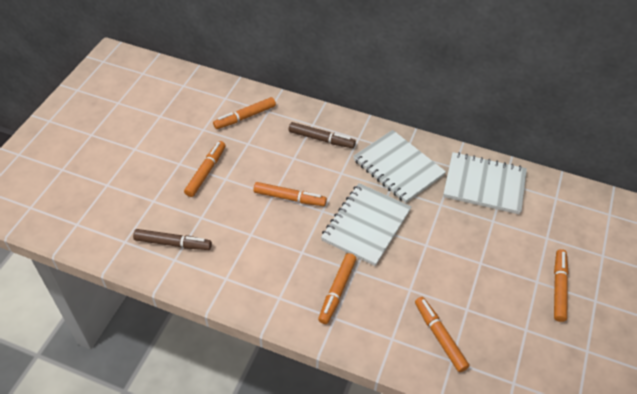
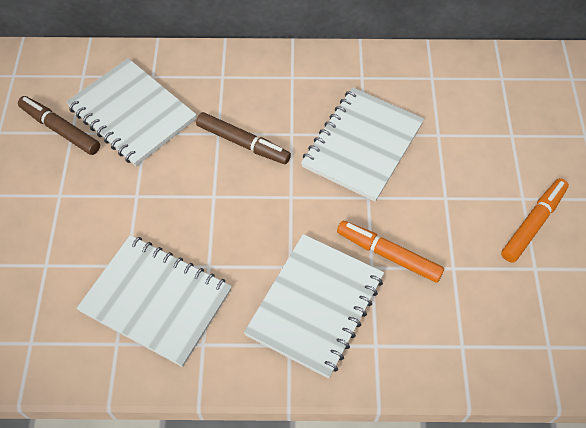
orange marker: 6 -> 2
white notebook: 3 -> 4

